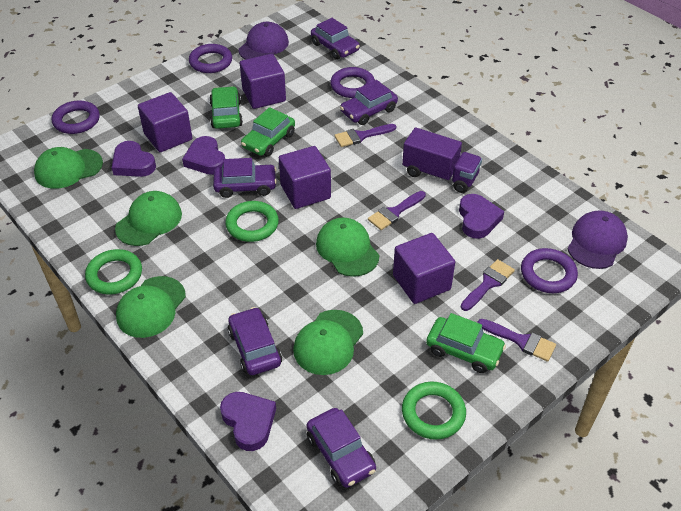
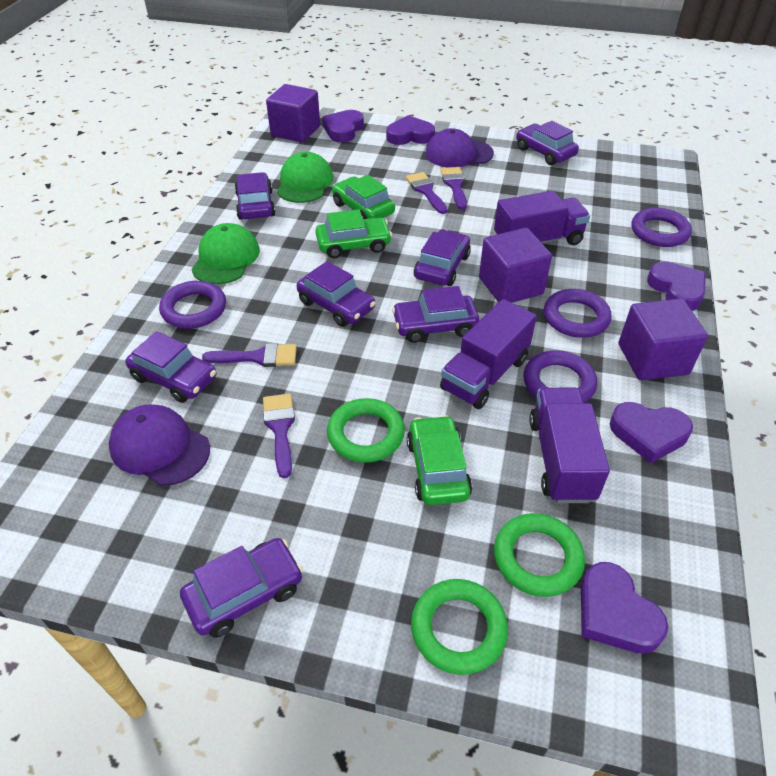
green cap: 5 -> 2
purple car: 5 -> 7
purple cube: 4 -> 3
purple heart: 4 -> 5
purple truck: 1 -> 3

